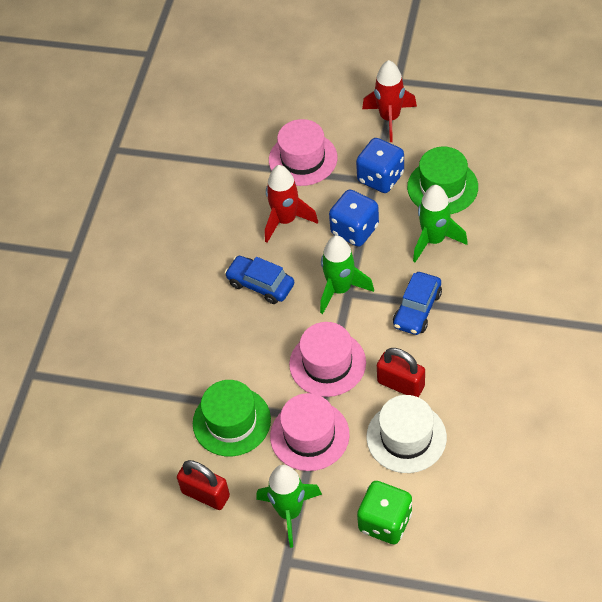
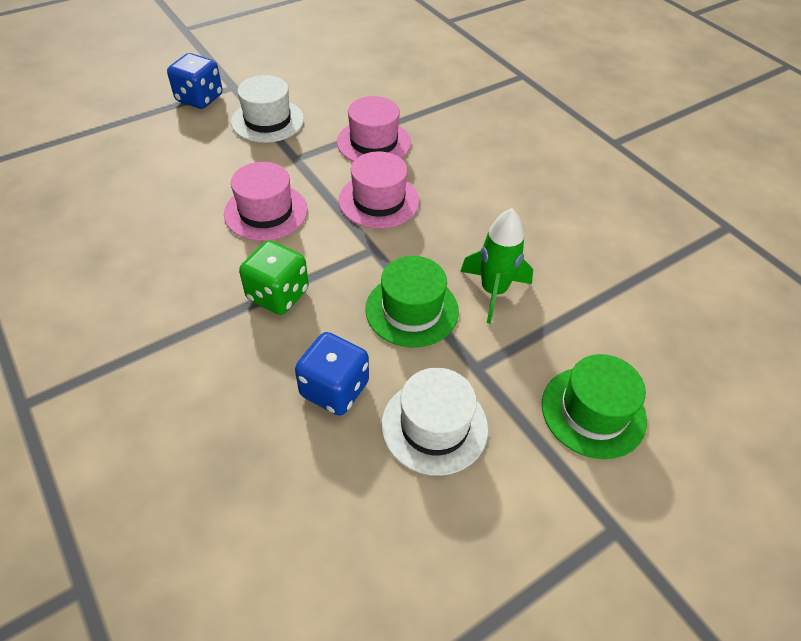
blue car: 2 -> 0
green rocket: 3 -> 1
red padlock: 2 -> 0
red rocket: 2 -> 0
white hat: 1 -> 2

